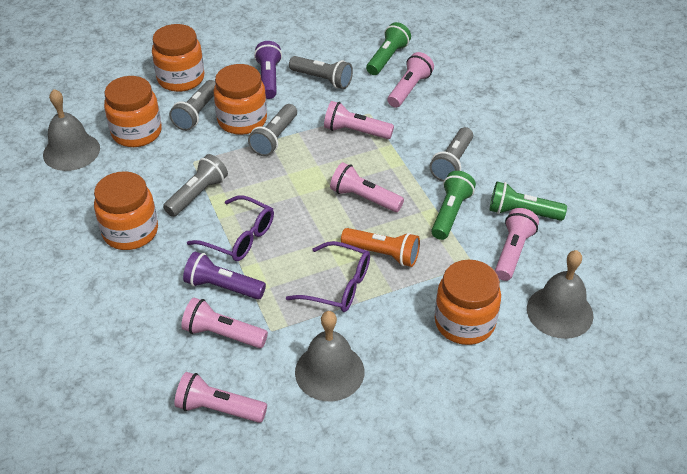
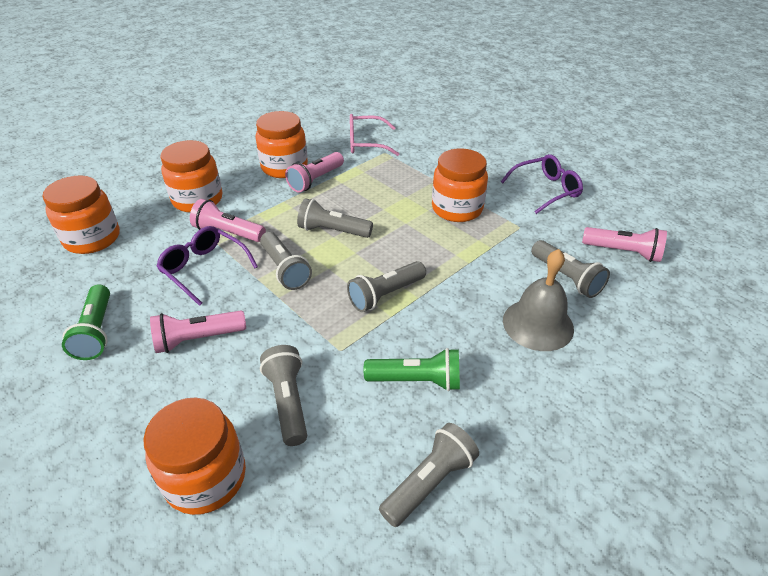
green flashlight: 3 -> 2
grey bell: 3 -> 1
grey flashlight: 5 -> 6
orange flashlight: 1 -> 0
pink flashlight: 6 -> 4
pink glasses: 0 -> 1
purple flashlight: 2 -> 0

